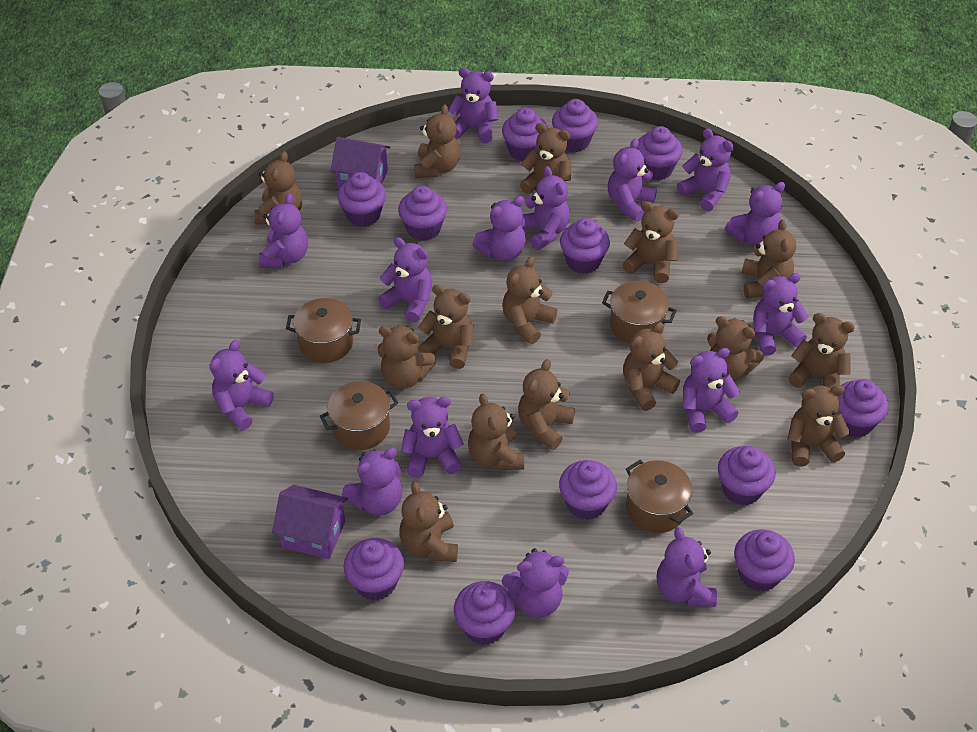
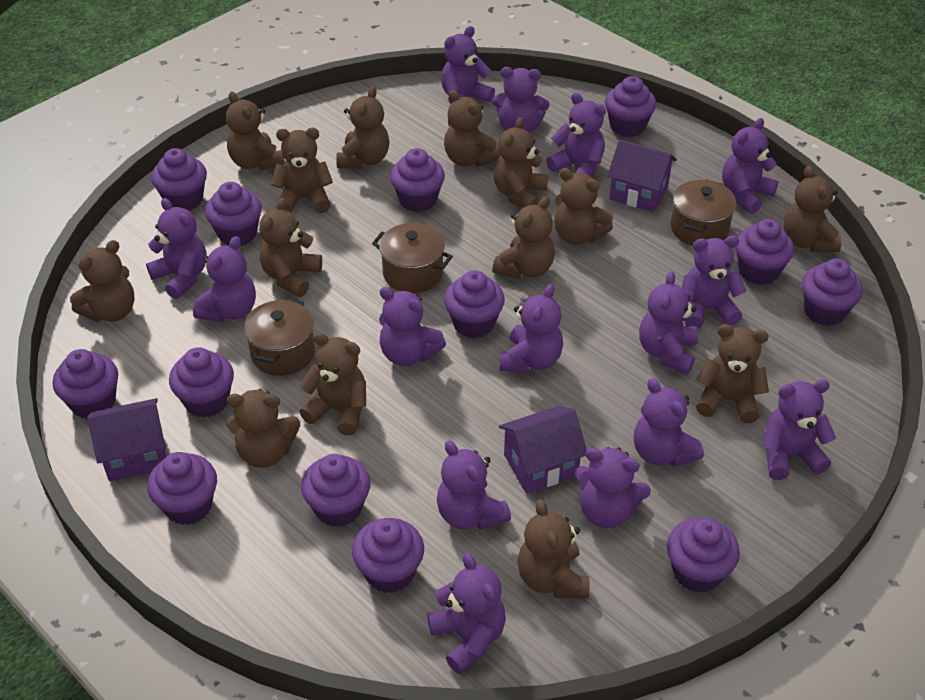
brown pot: 4 -> 3
brown teddy bear: 15 -> 14
purple cupcake: 12 -> 13
purple house: 2 -> 3

